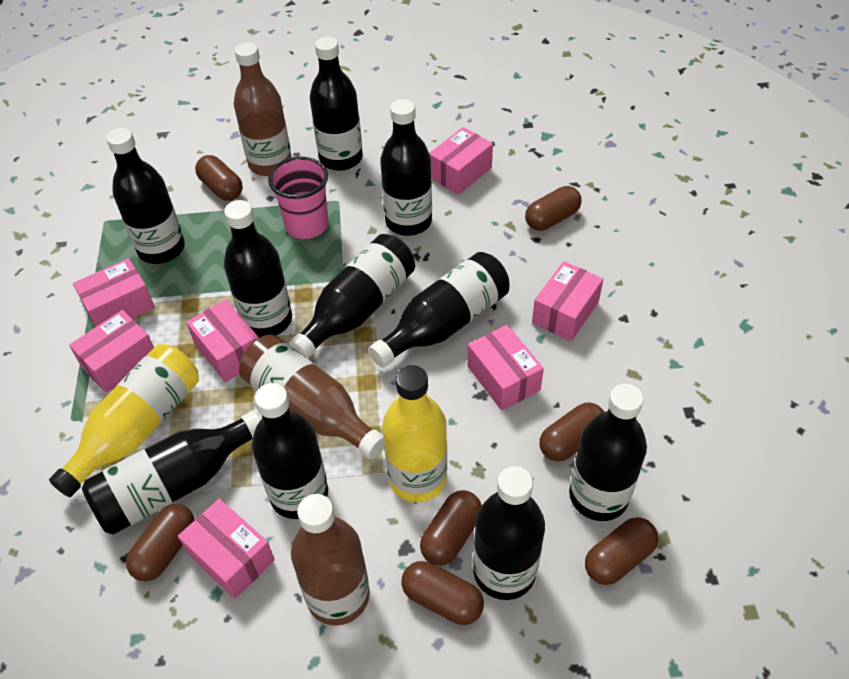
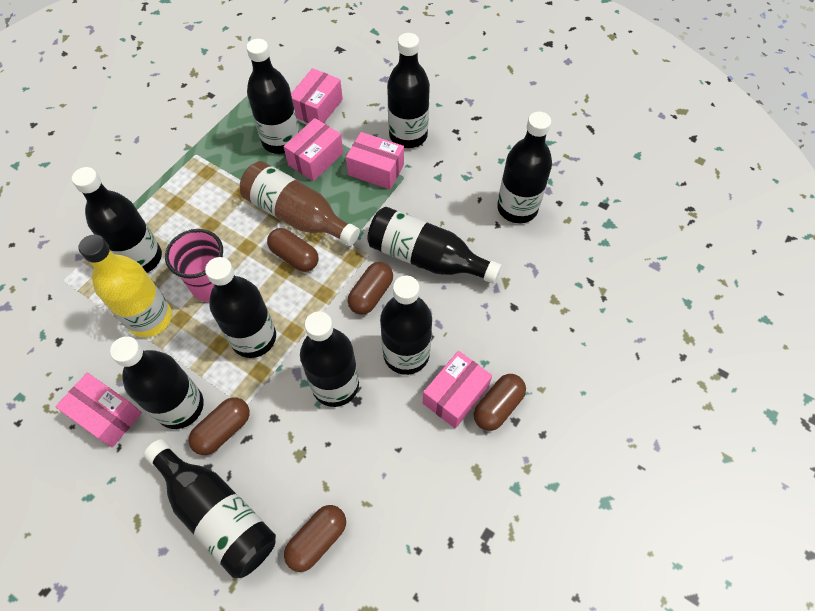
brown bottle: 3 -> 1
brown capsule: 7 -> 5
pink box: 7 -> 5
yellow bottle: 2 -> 1

